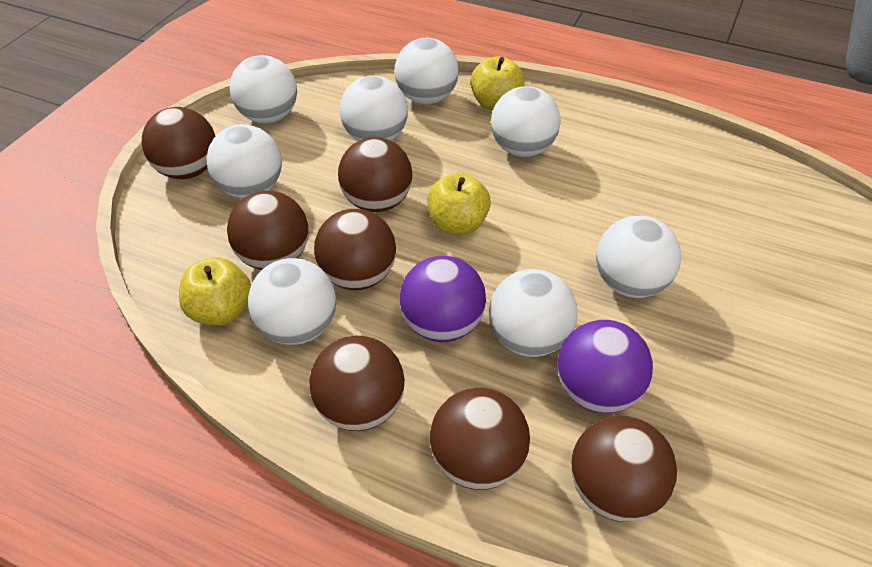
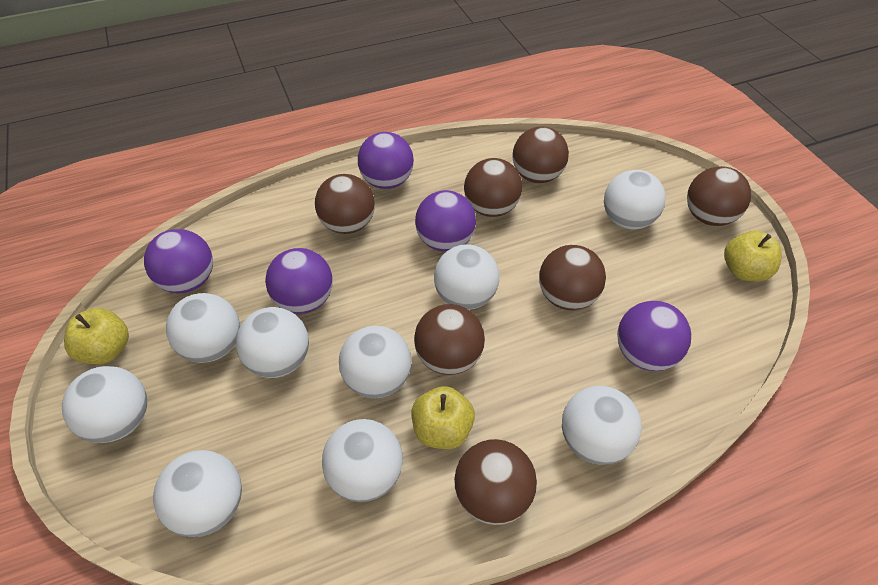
purple ball: 2 -> 5
white ball: 8 -> 9

